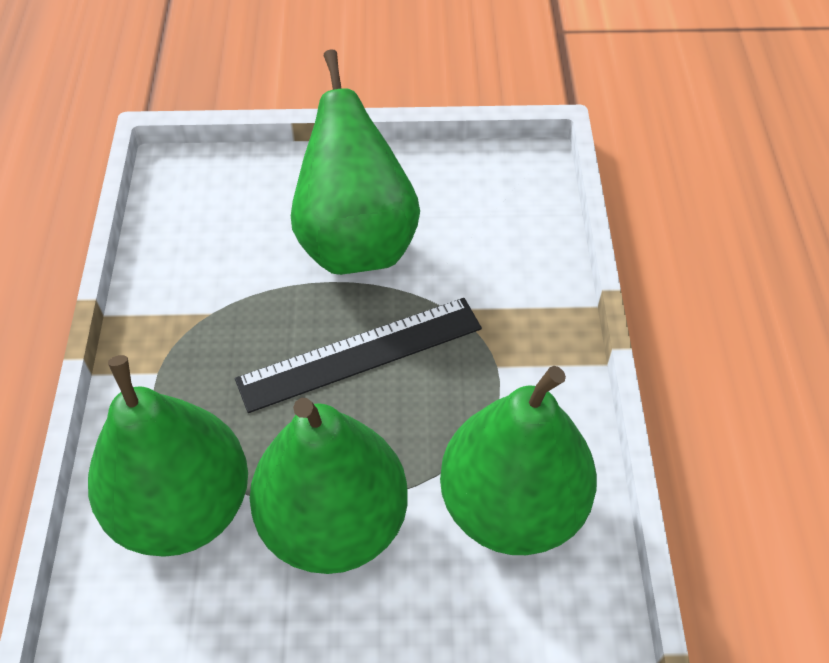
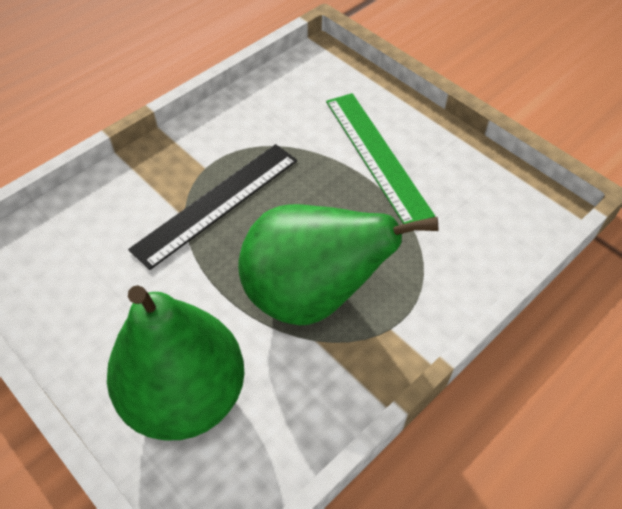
green pear: 4 -> 2
green ruler: 0 -> 1

